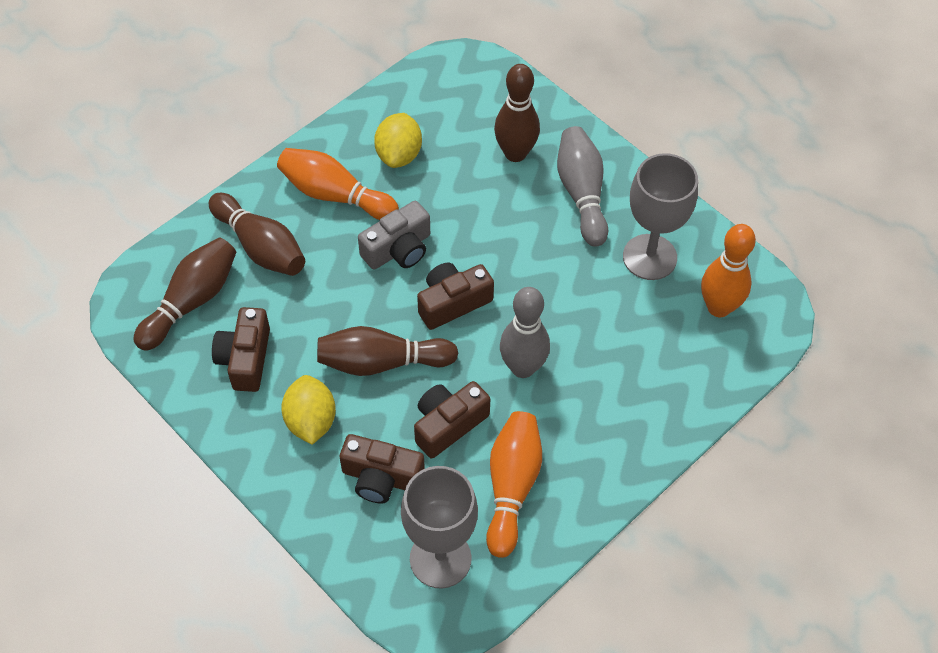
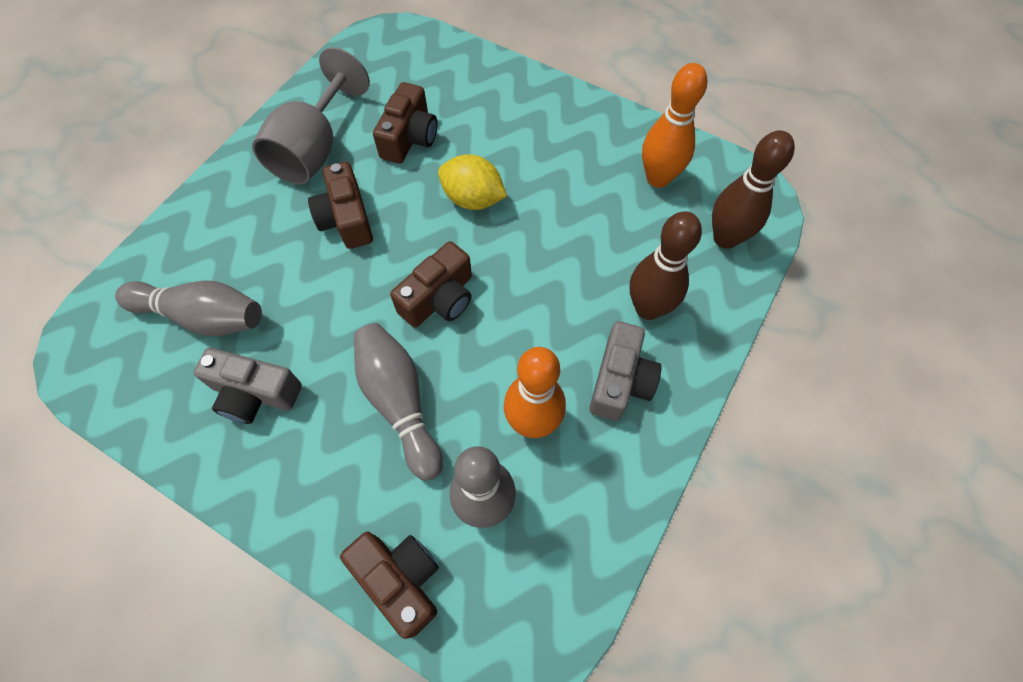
brown bowling pin: 4 -> 2
grey bowling pin: 2 -> 3
grey camera: 1 -> 2
grey goblet: 2 -> 1
orange bowling pin: 3 -> 2
yellow lemon: 2 -> 1

